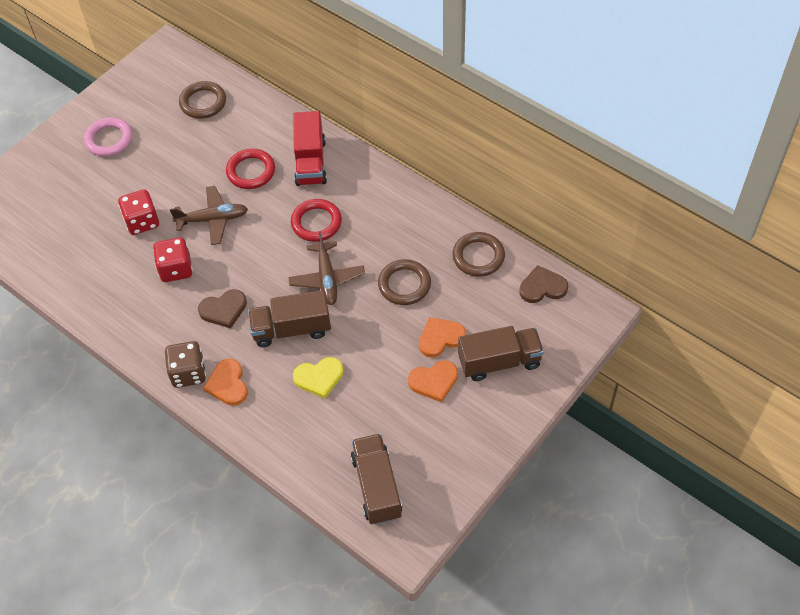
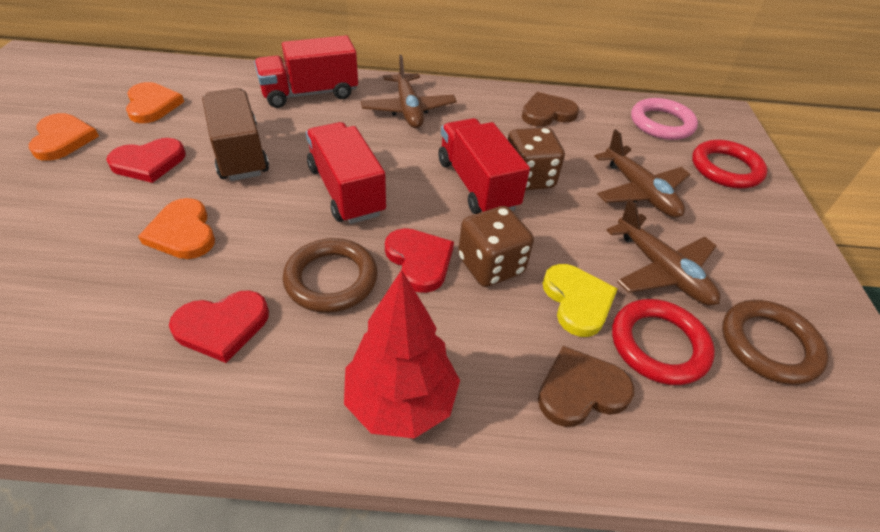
brown dice: 1 -> 2
brown plane: 2 -> 3
brown ring: 3 -> 2
brown truck: 3 -> 1
red dice: 2 -> 0
red heart: 0 -> 3
red tree: 0 -> 1
red truck: 1 -> 3

